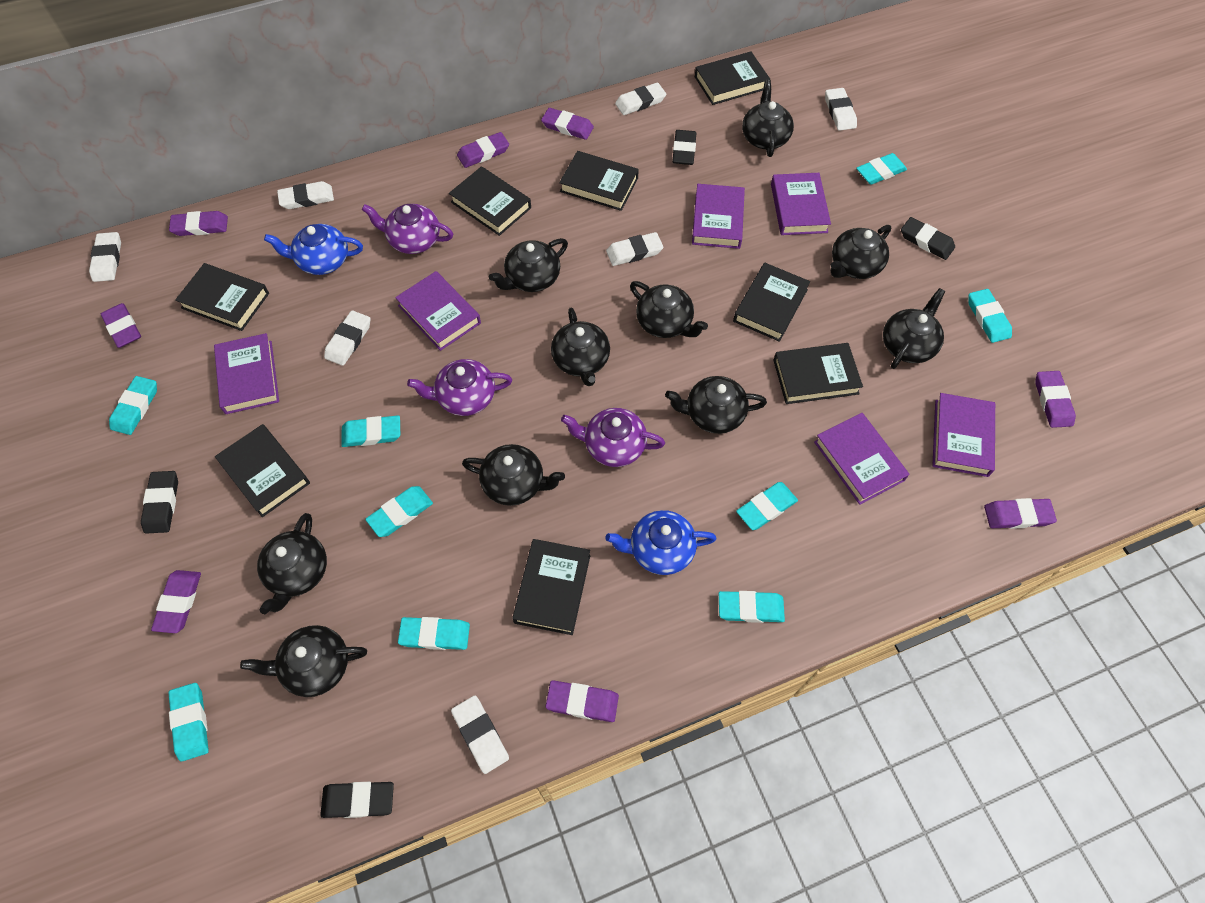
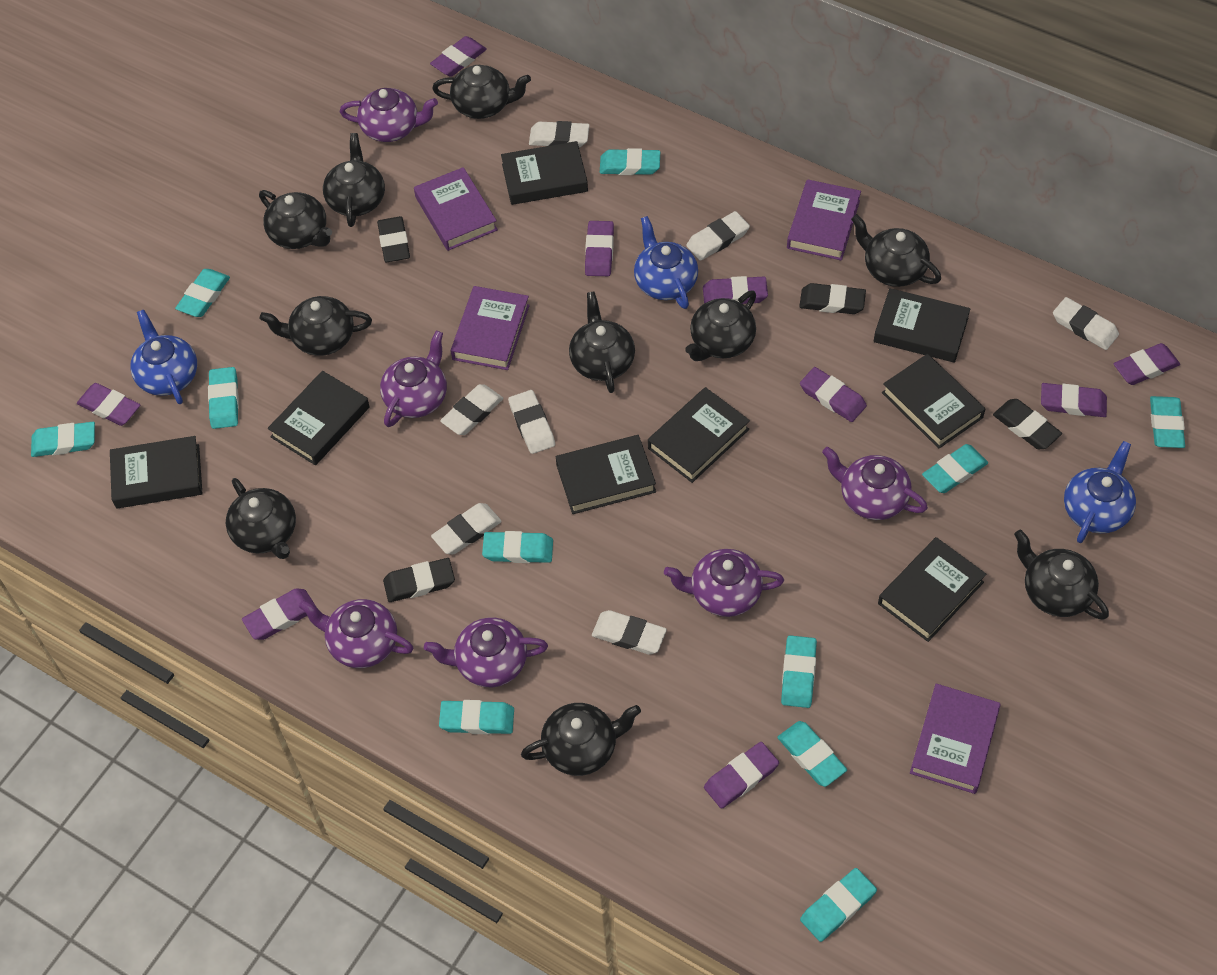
blue teapot: 2 -> 3
purple book: 6 -> 4
purple eraser: 8 -> 9
purple teapot: 3 -> 6
turquoise eraser: 9 -> 11

